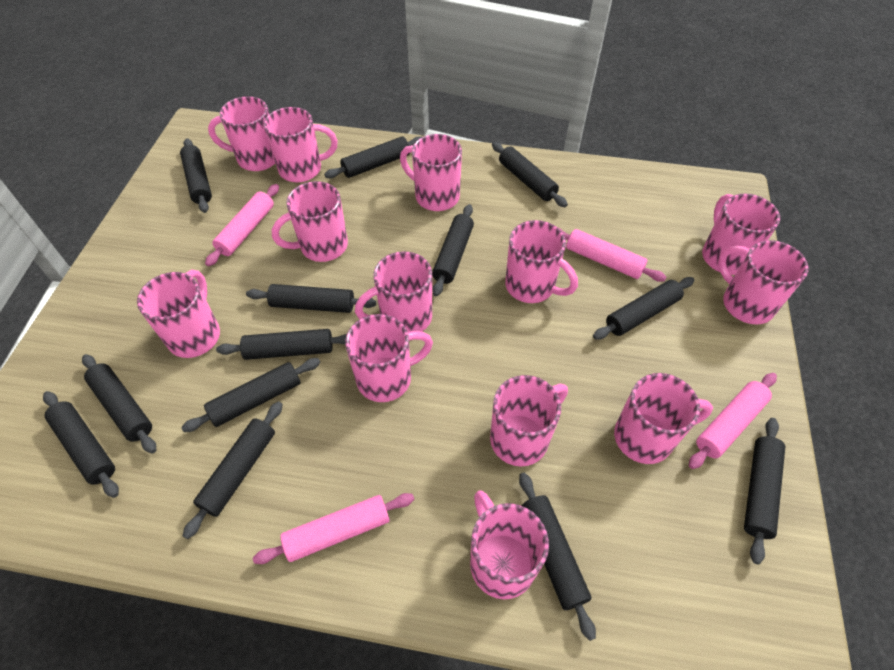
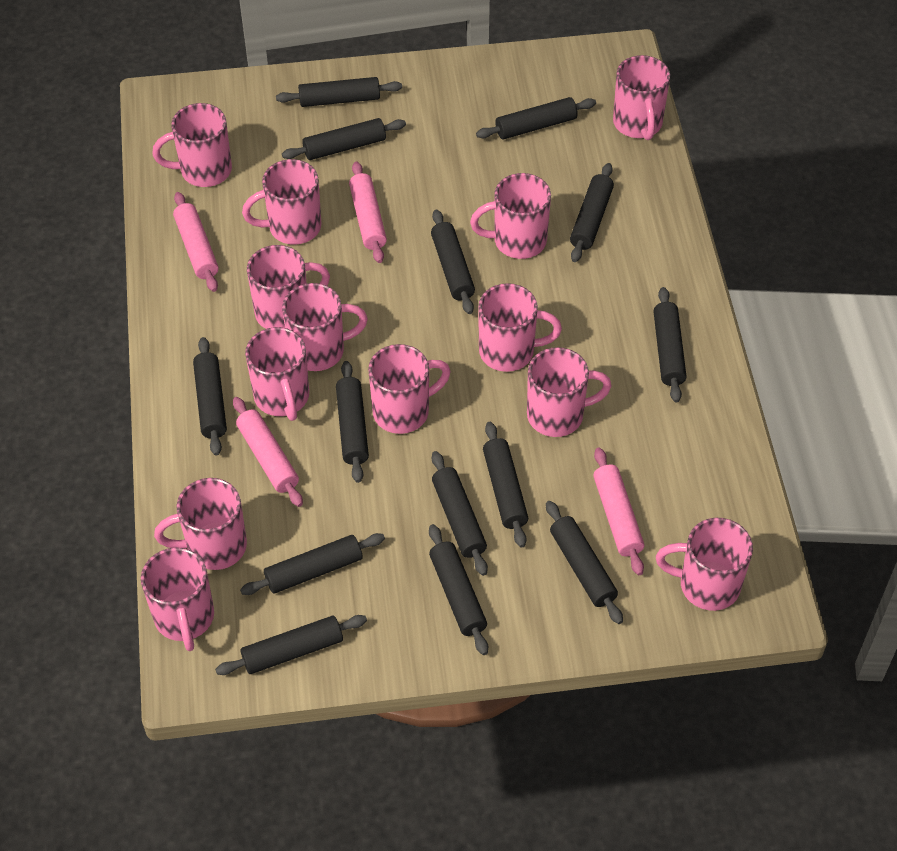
black rolling pin: 13 -> 14

